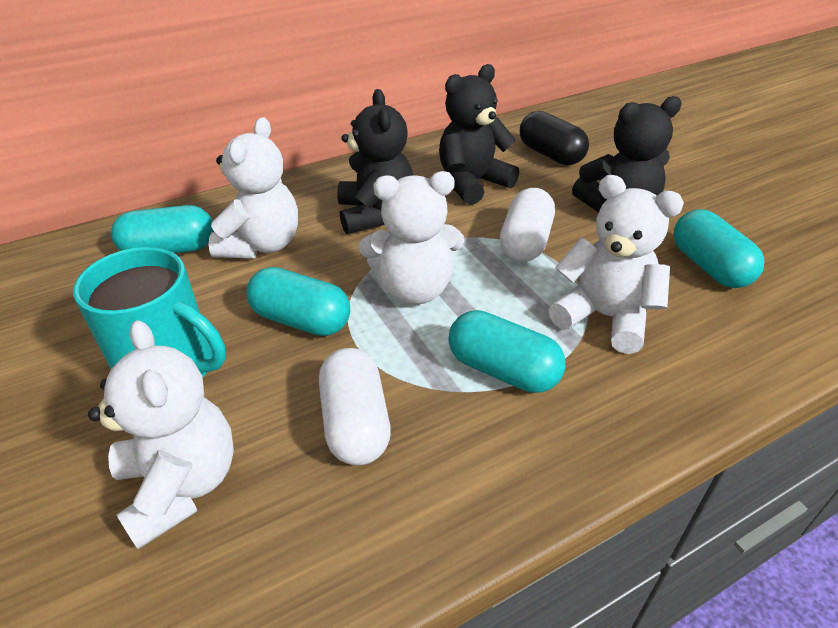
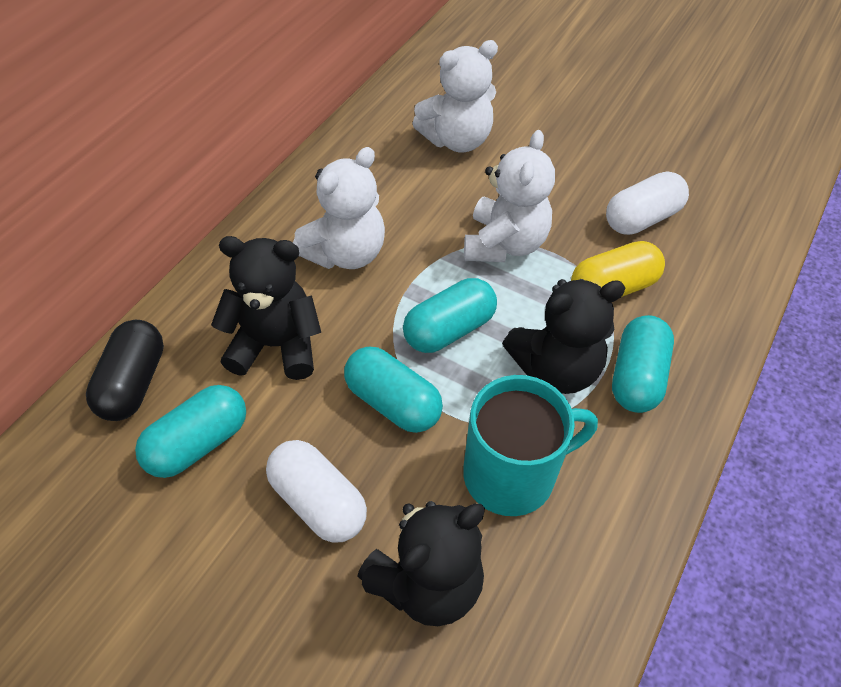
white teddy bear: 4 -> 3
yellow capsule: 0 -> 1

